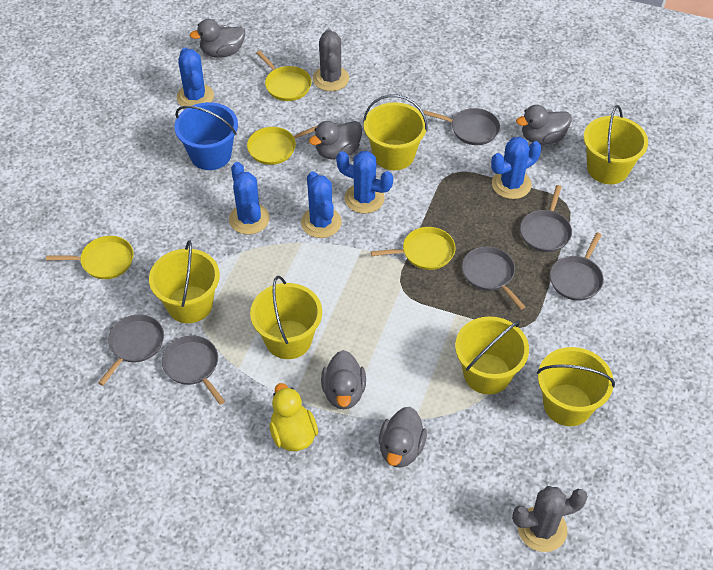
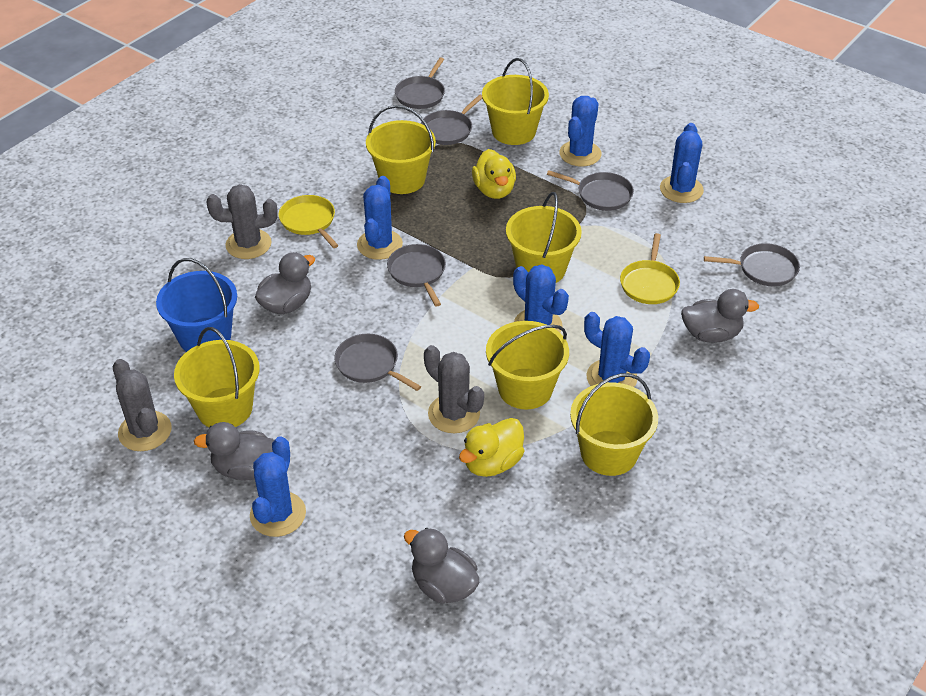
blue cactus: 5 -> 6
grey cactus: 2 -> 3
grey duck: 5 -> 4
yellow duck: 1 -> 2
yellow pan: 4 -> 2

